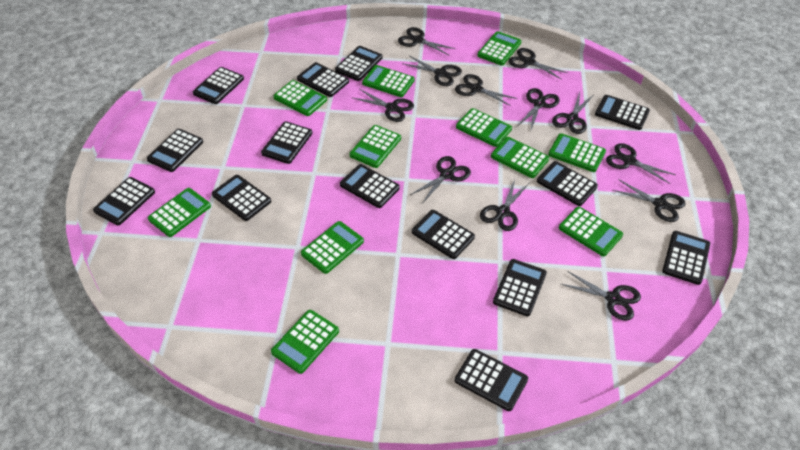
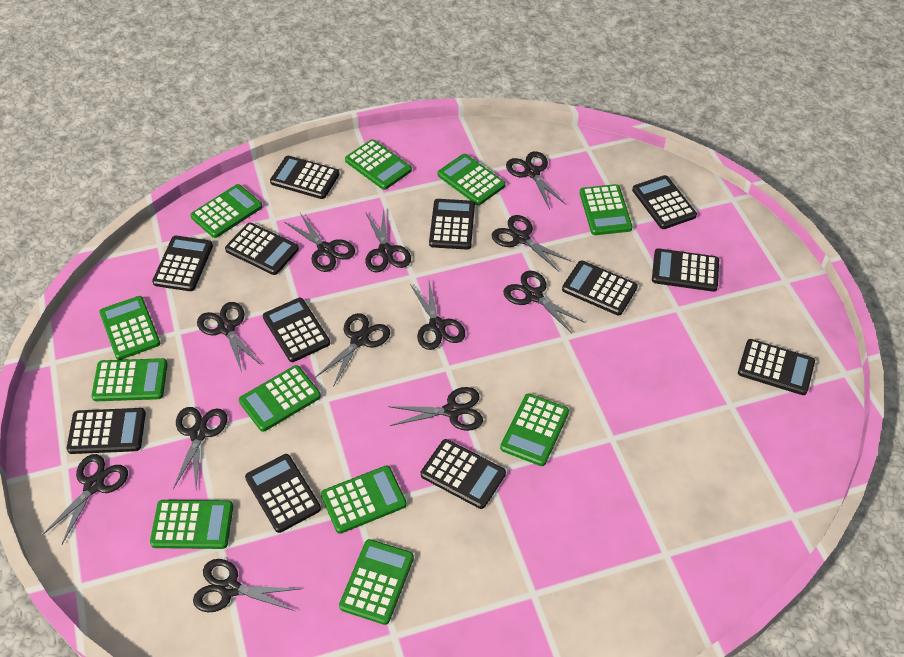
black calculator: 14 -> 12

